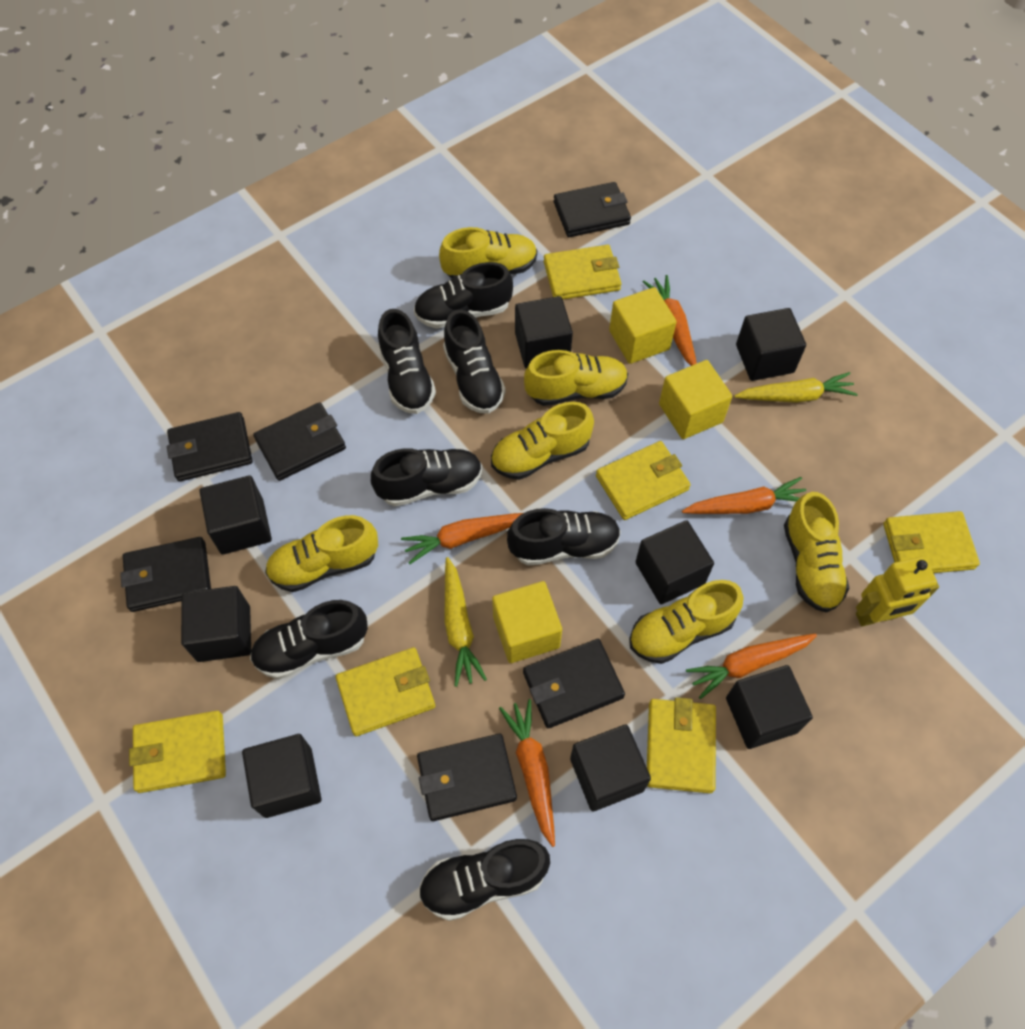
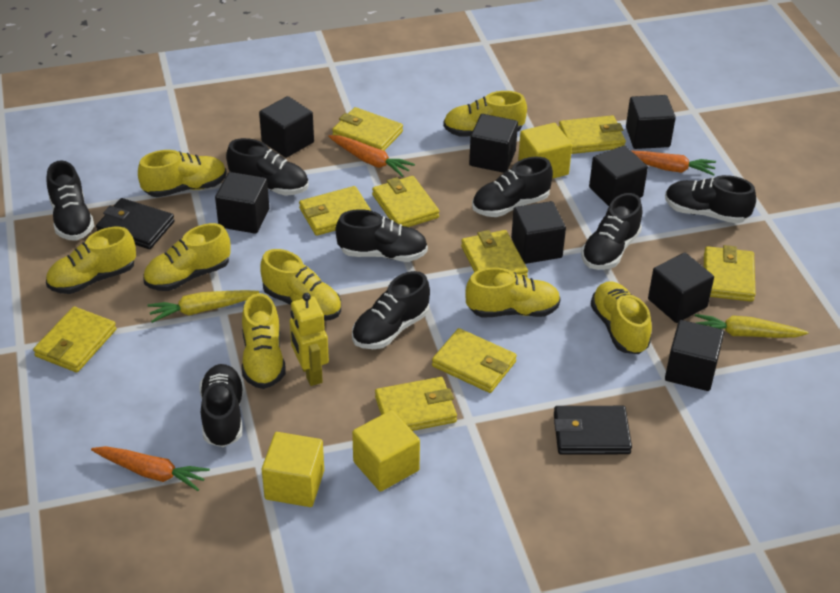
black shoe: 7 -> 8
black wallet: 6 -> 2
orange carrot: 5 -> 3
yellow shoe: 6 -> 8
yellow wallet: 6 -> 9

